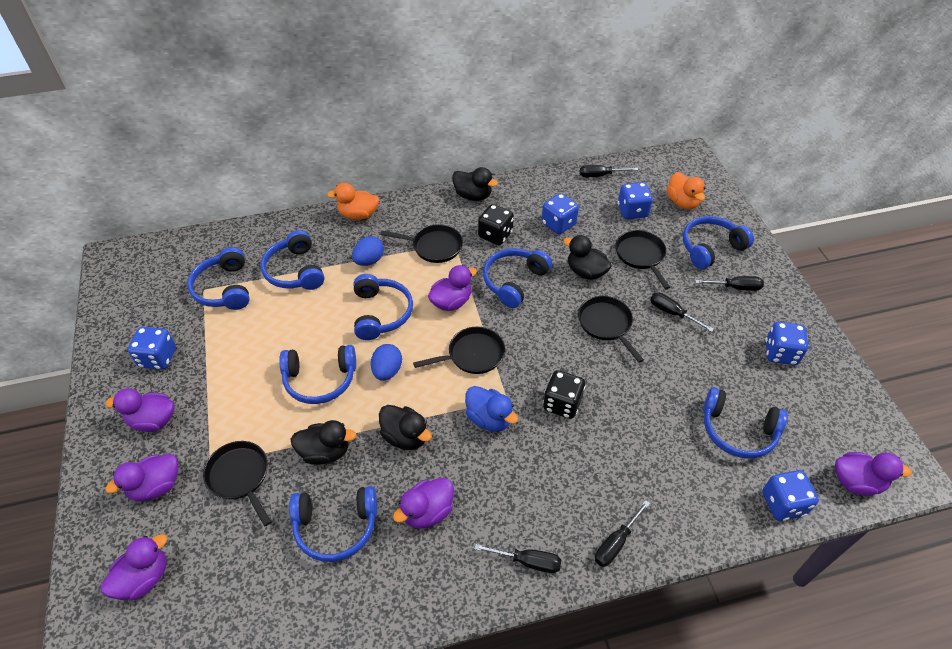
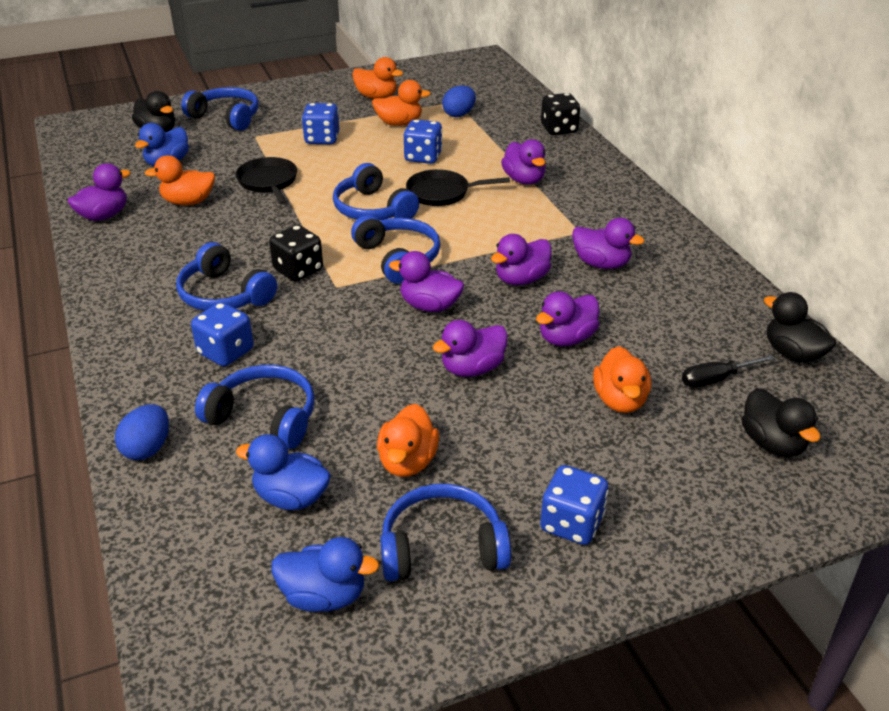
black duck: 4 -> 3
black pan: 5 -> 2
black screwdriver: 5 -> 1
blue dice: 5 -> 4
blue duck: 1 -> 3
blue headphones: 8 -> 6
orange duck: 2 -> 5
purple duck: 6 -> 7

